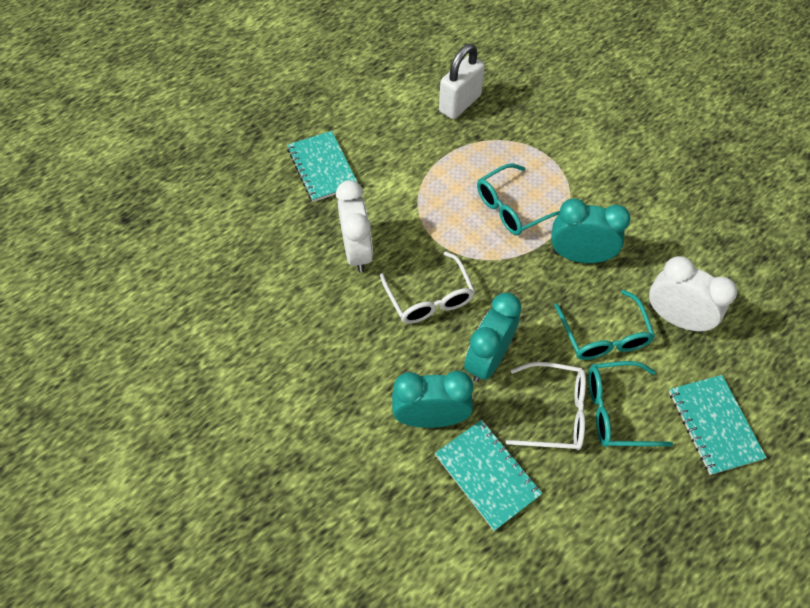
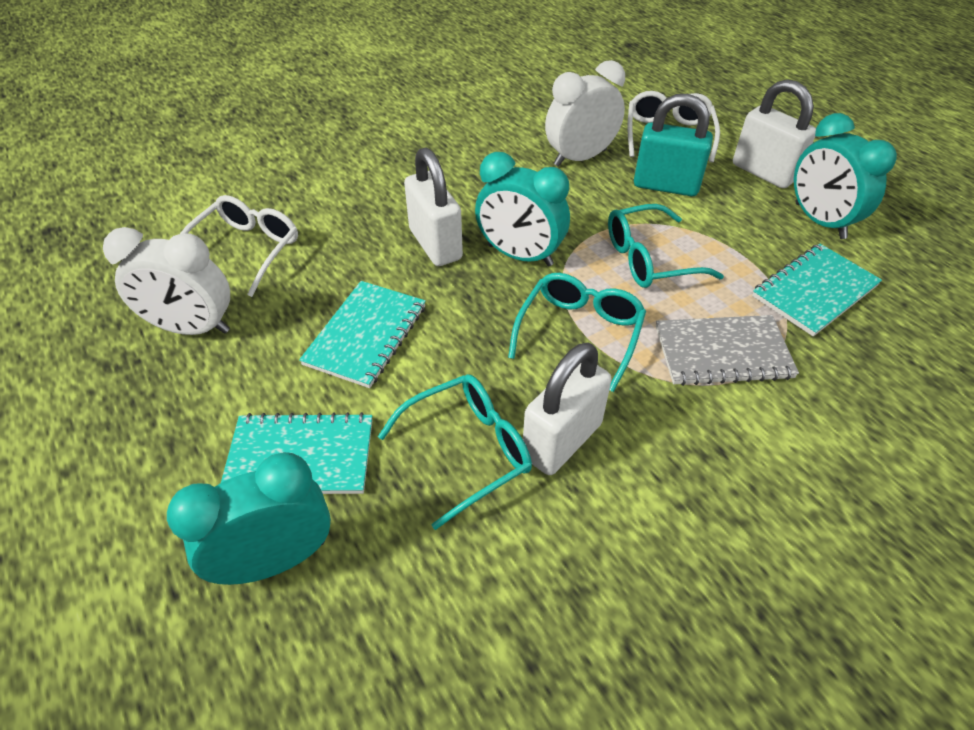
grey notebook: 0 -> 1
turquoise padlock: 0 -> 1
white padlock: 1 -> 3

